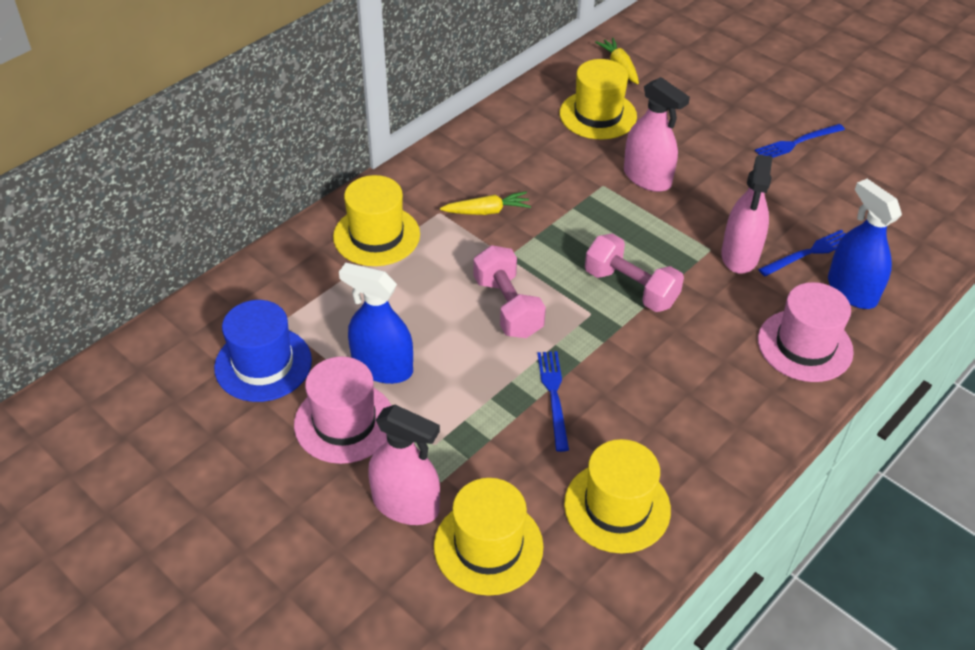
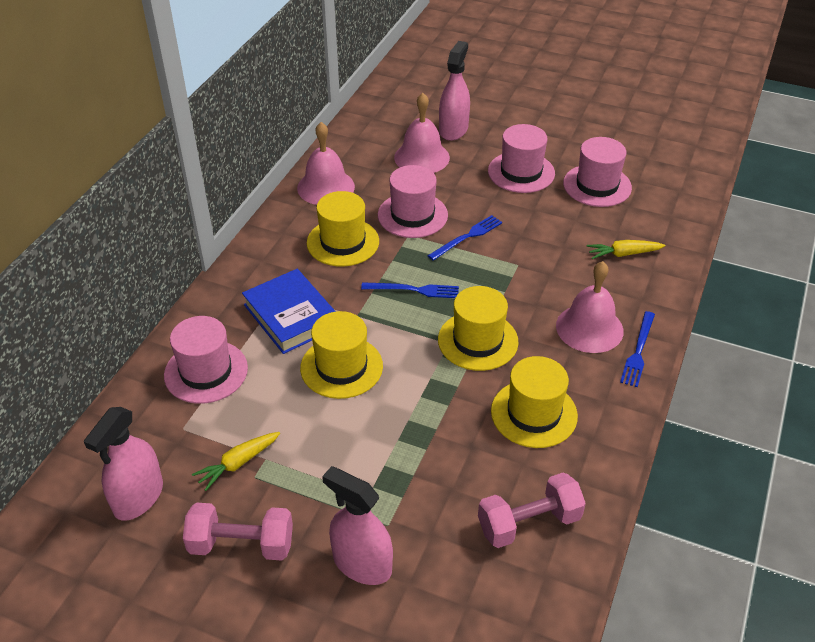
blue book: 0 -> 1
blue hat: 1 -> 0
blue spray bottle: 2 -> 0
pink bell: 0 -> 3
pink hat: 2 -> 4

